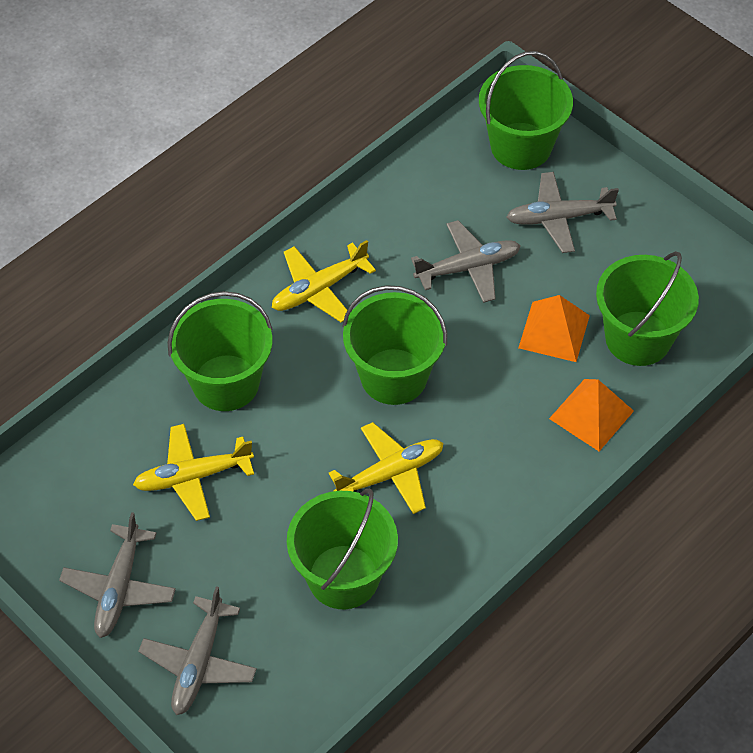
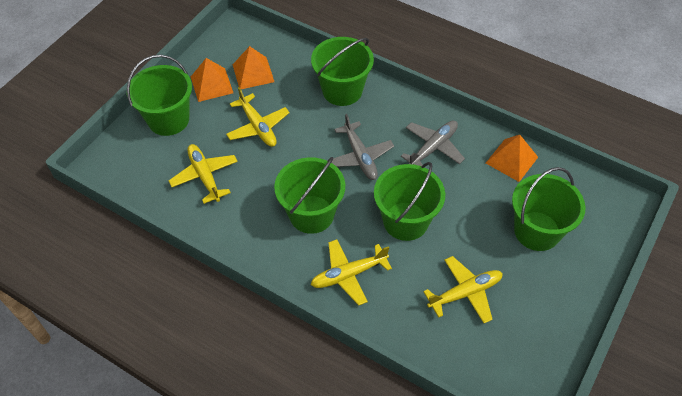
grey plane: 4 -> 2
orange pyramid: 2 -> 3
yellow plane: 3 -> 4

